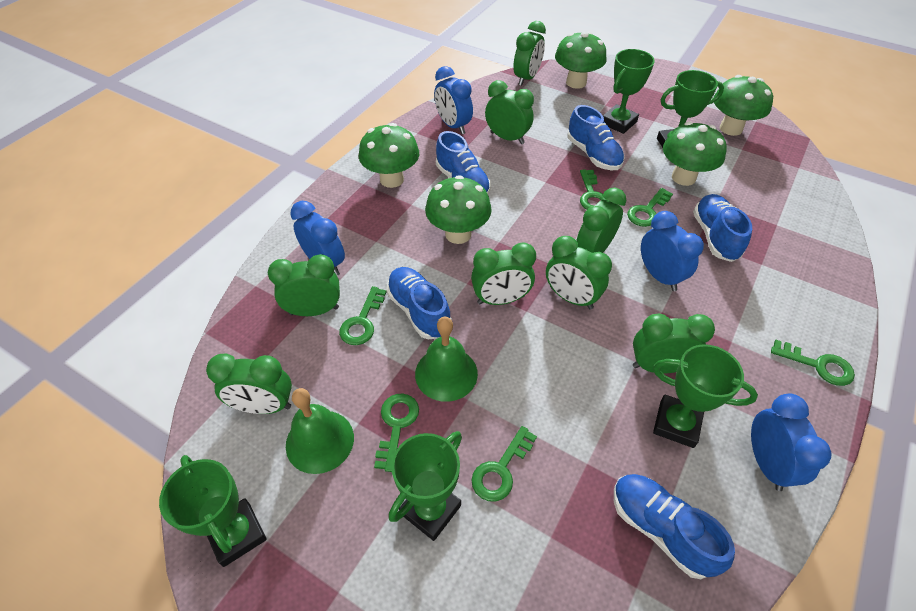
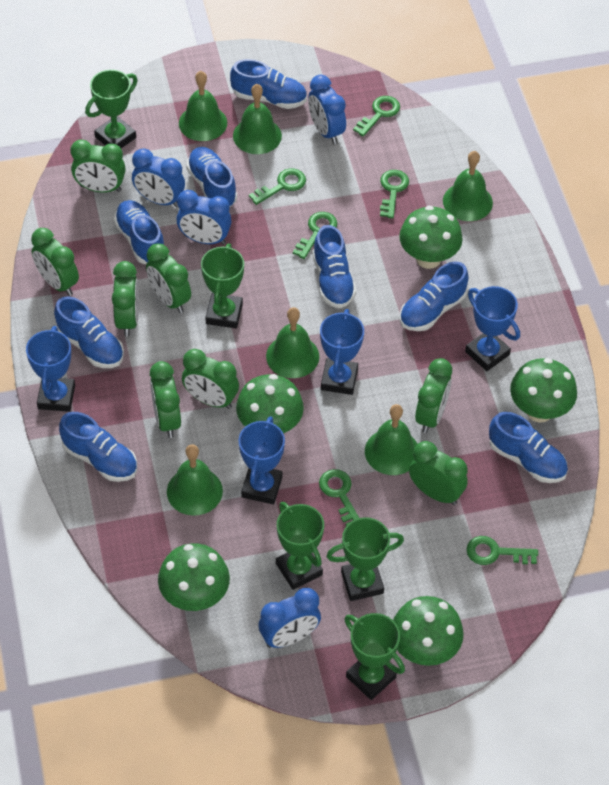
blue shoe: 5 -> 8
blue trophy: 0 -> 4
green bell: 2 -> 6

